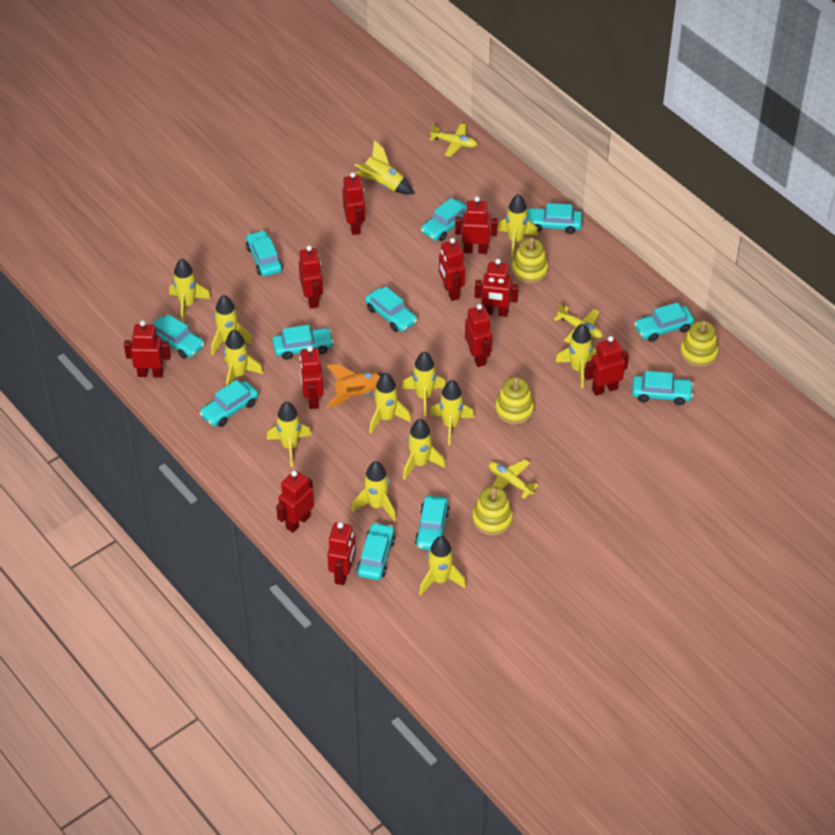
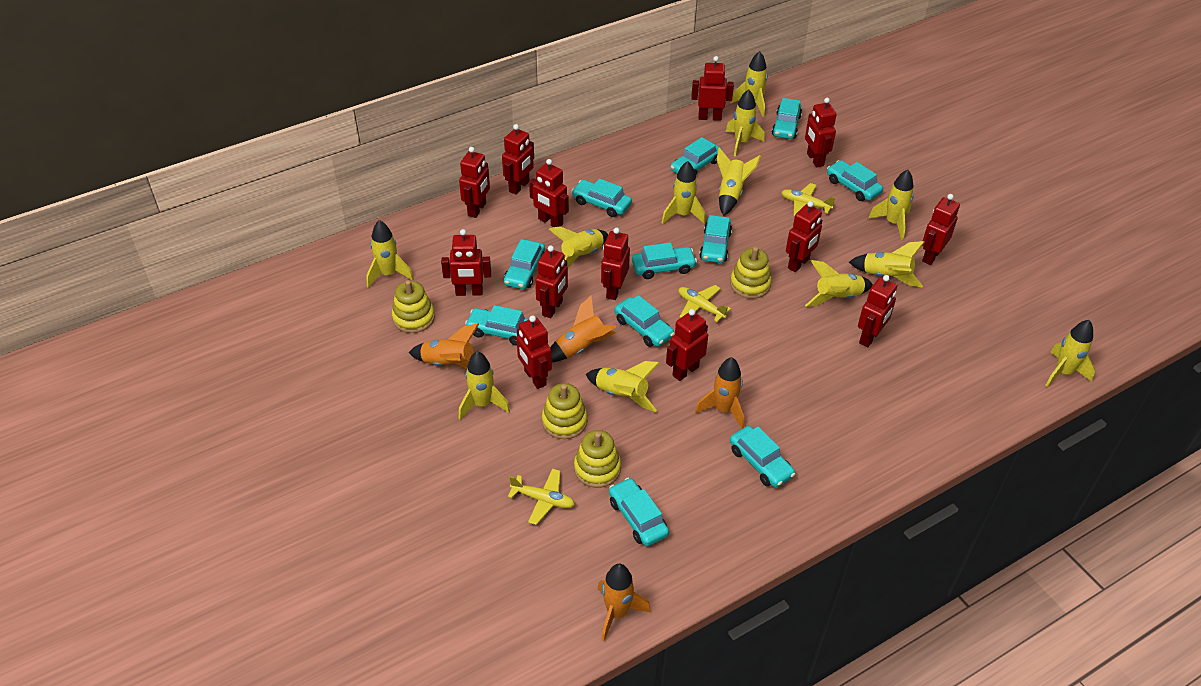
orange rocket: 1 -> 4
red robot: 11 -> 13
yellow rocket: 13 -> 12

